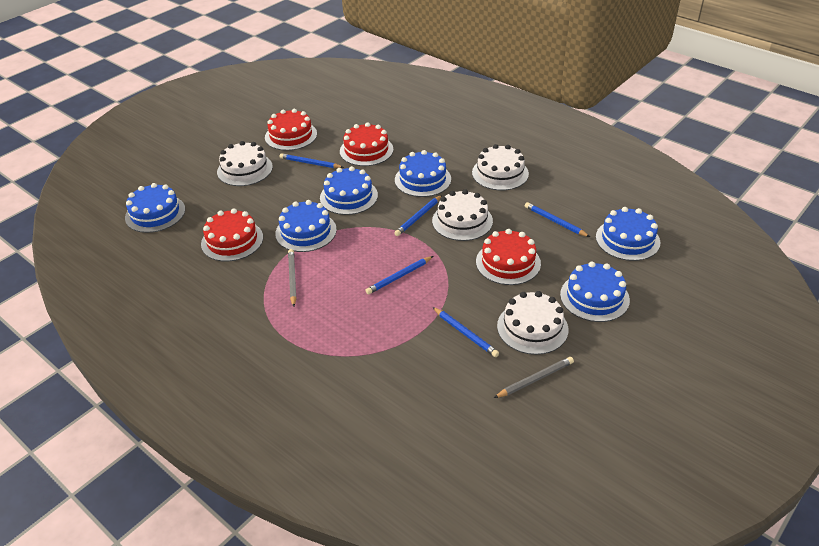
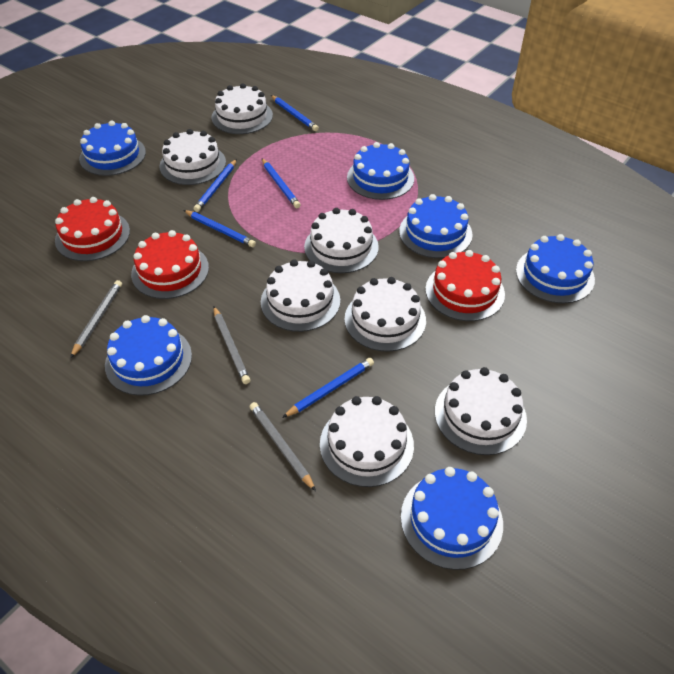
grey pencil: 2 -> 3
red cake: 4 -> 3
white cake: 4 -> 7

